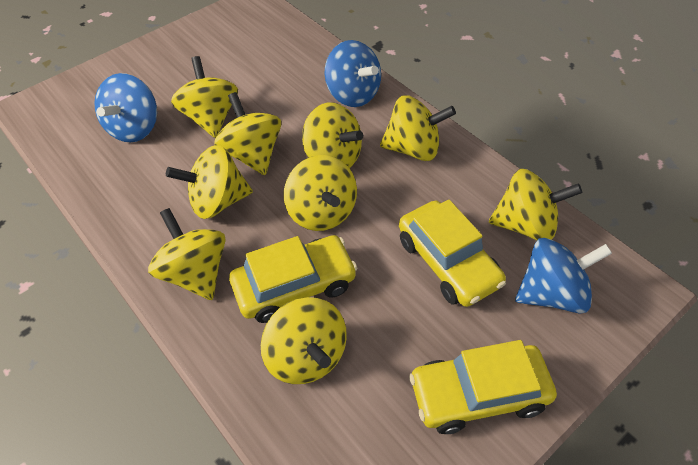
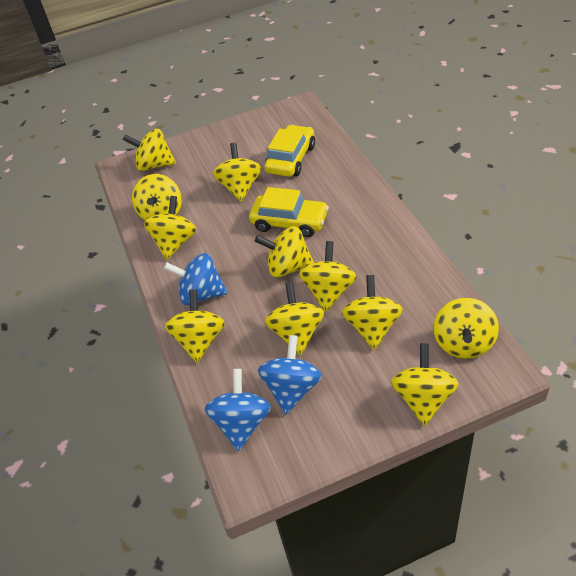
yellow car: 3 -> 2
yellow spinning top: 9 -> 11

